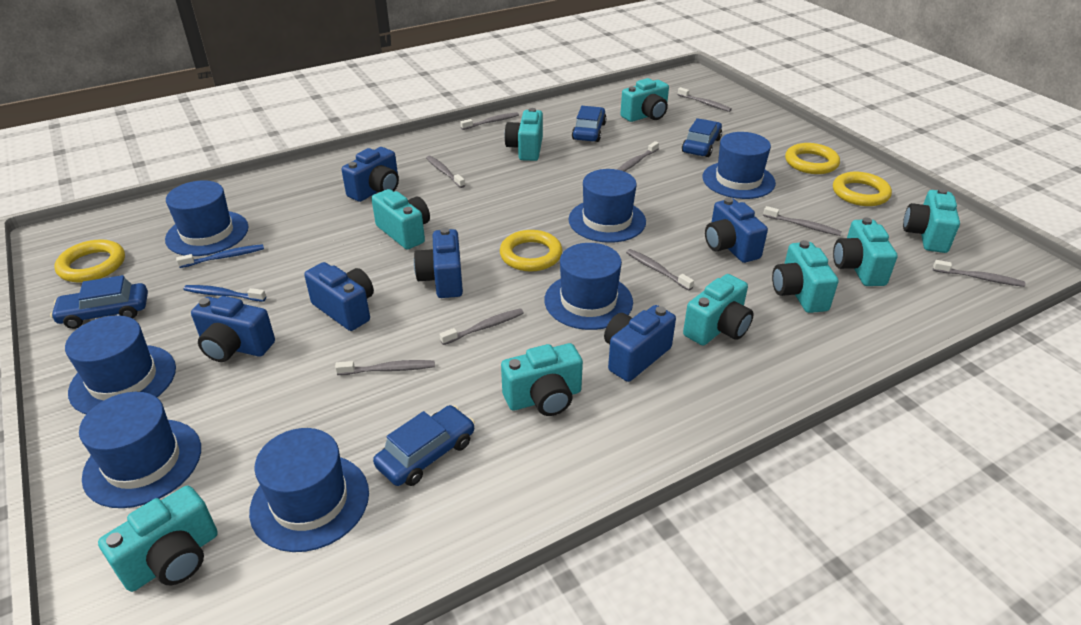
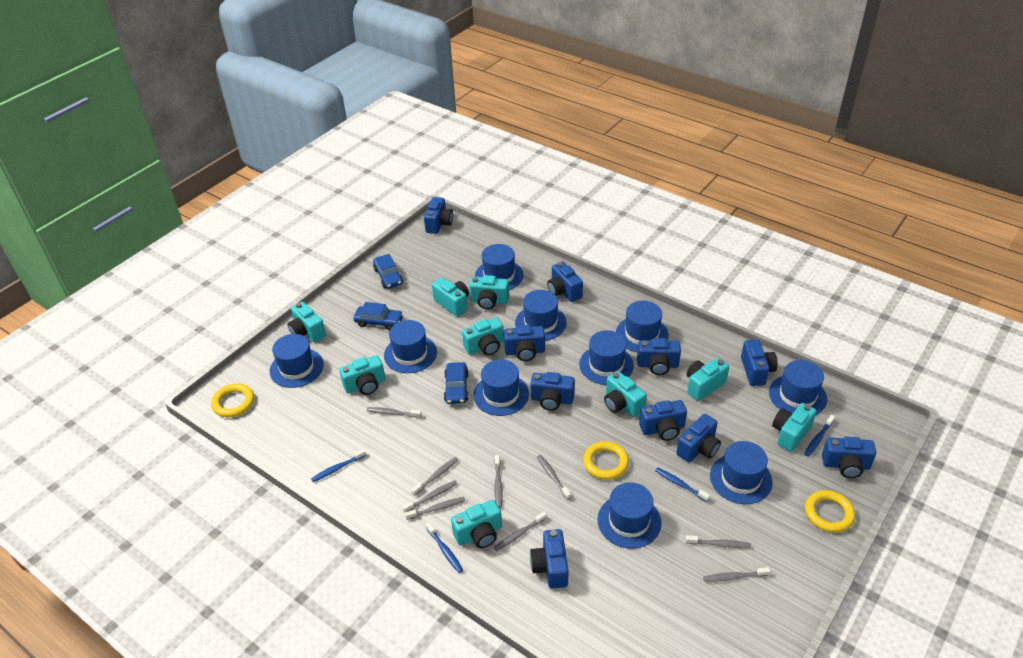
blue camera: 6 -> 10
blue car: 4 -> 3
blue hat: 7 -> 10
blue toothbrush: 2 -> 4
yellow ring: 4 -> 3

